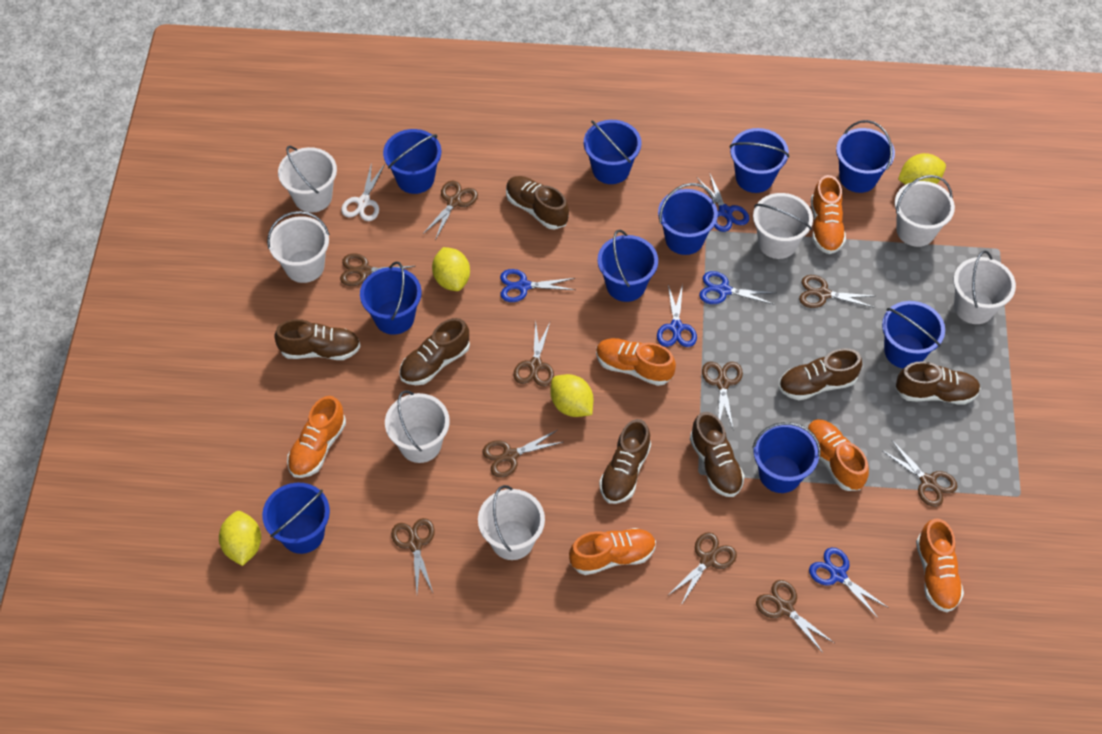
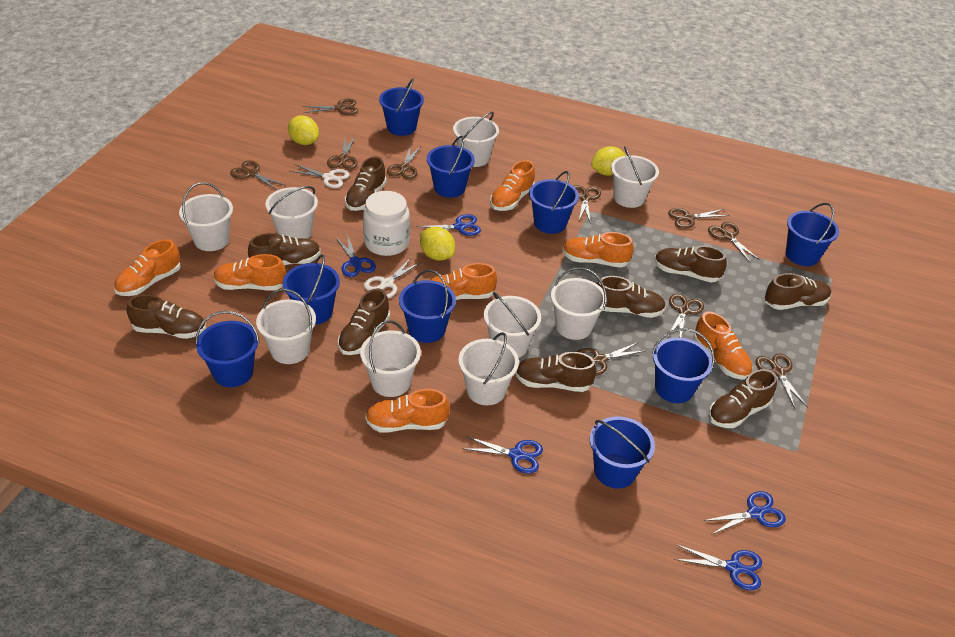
blue bucket: 10 -> 9
brown shoe: 7 -> 9
orange shoe: 6 -> 7
white bucket: 7 -> 9
white jar: 0 -> 1
white scissors: 1 -> 2
yellow lemon: 4 -> 3

